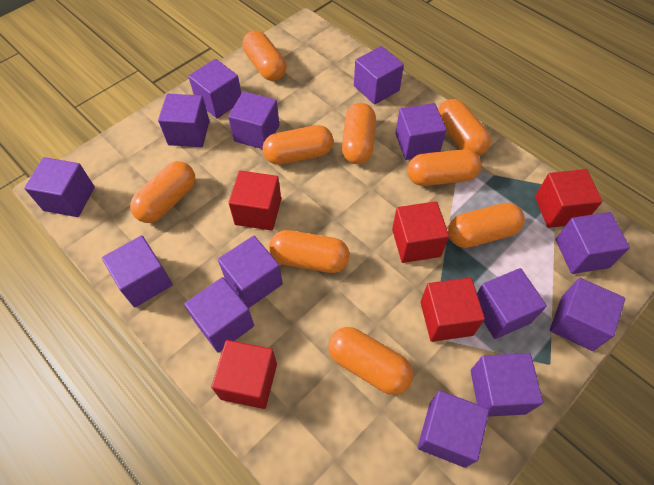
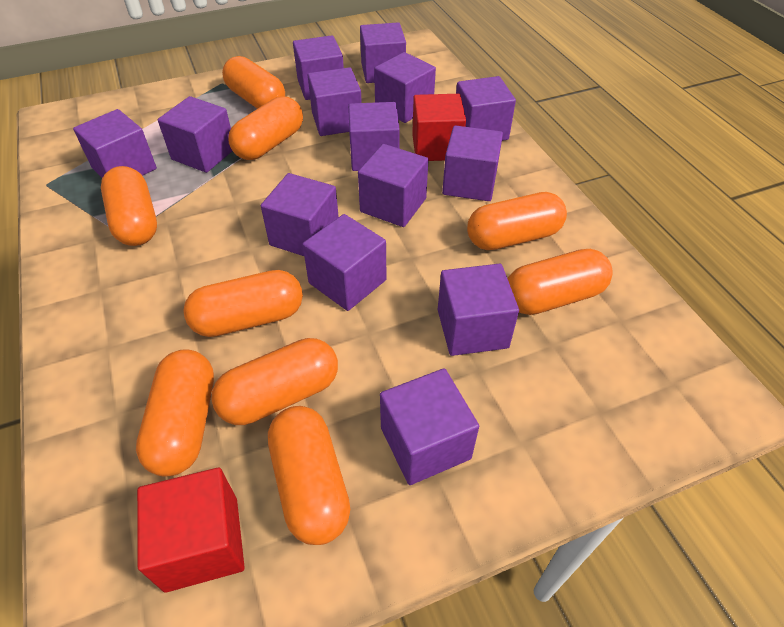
red cube: 5 -> 2

